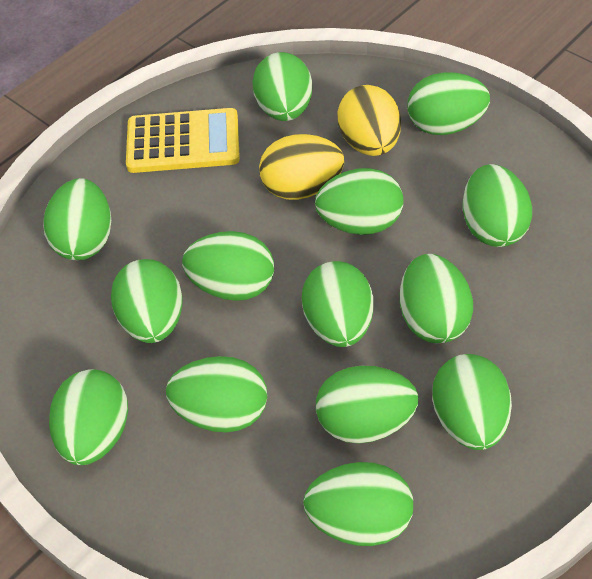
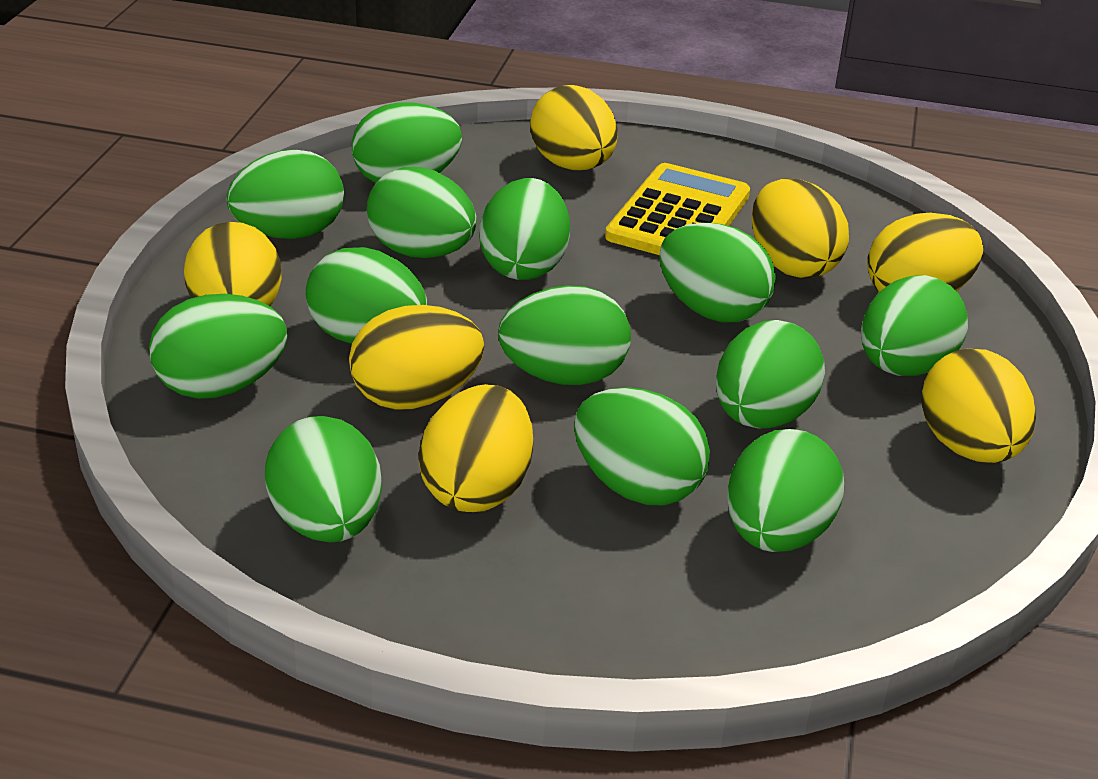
green egg: 14 -> 13
yellow egg: 2 -> 7

